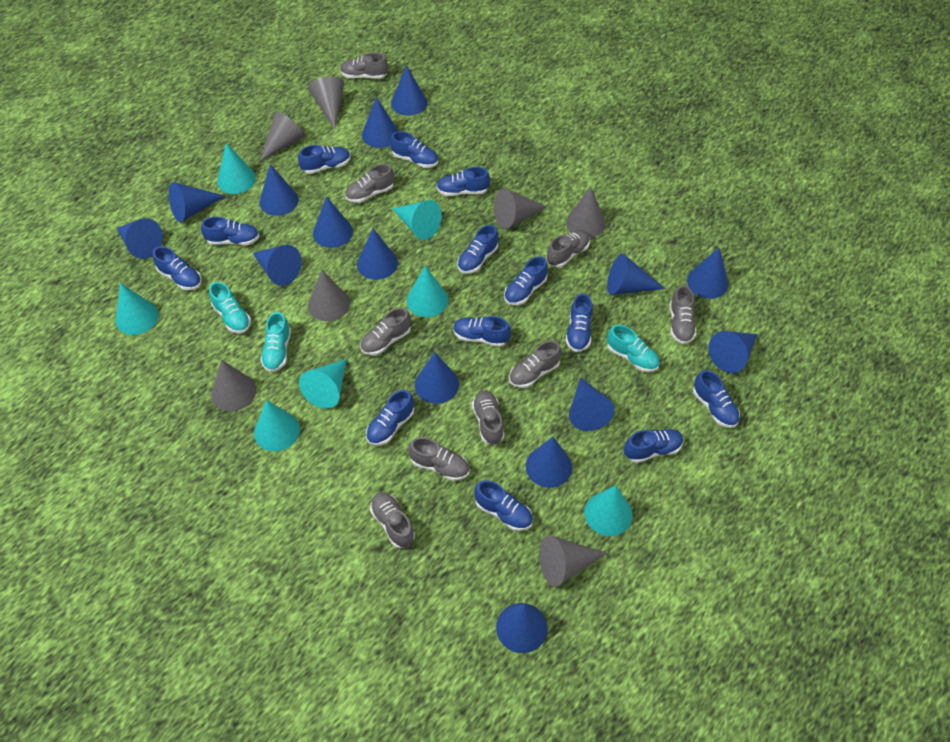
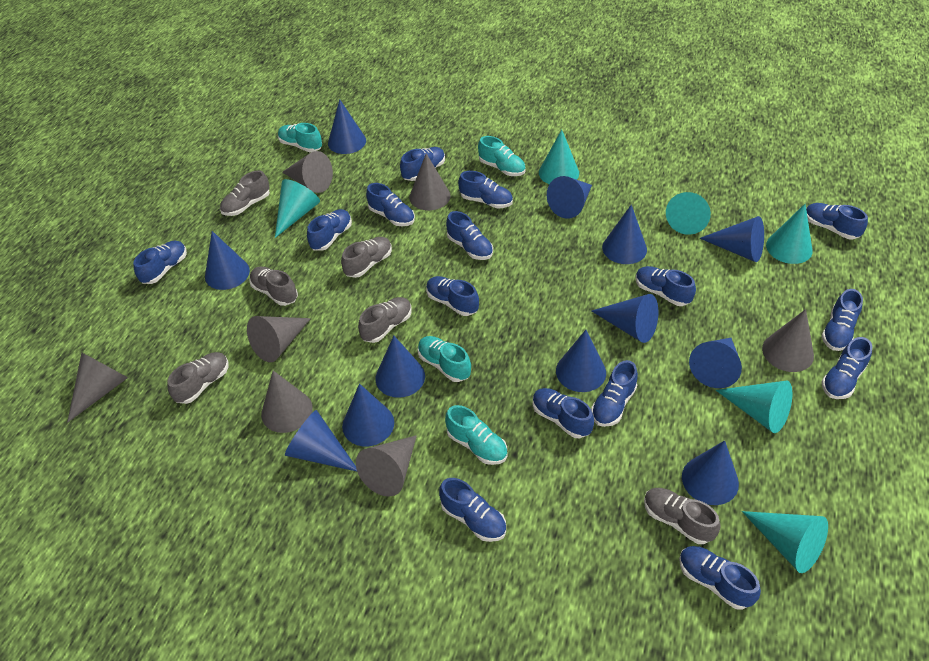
blue cone: 15 -> 12
blue shoe: 13 -> 15
grey shoe: 9 -> 6
turquoise cone: 7 -> 6
turquoise shoe: 3 -> 4

